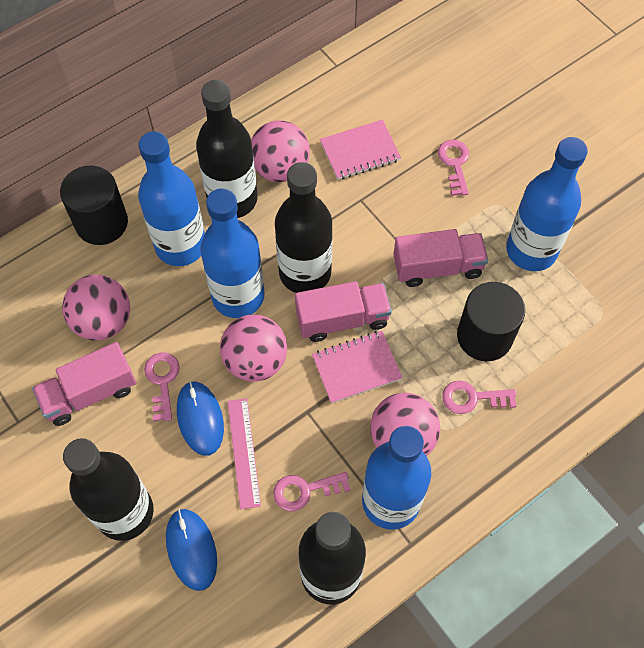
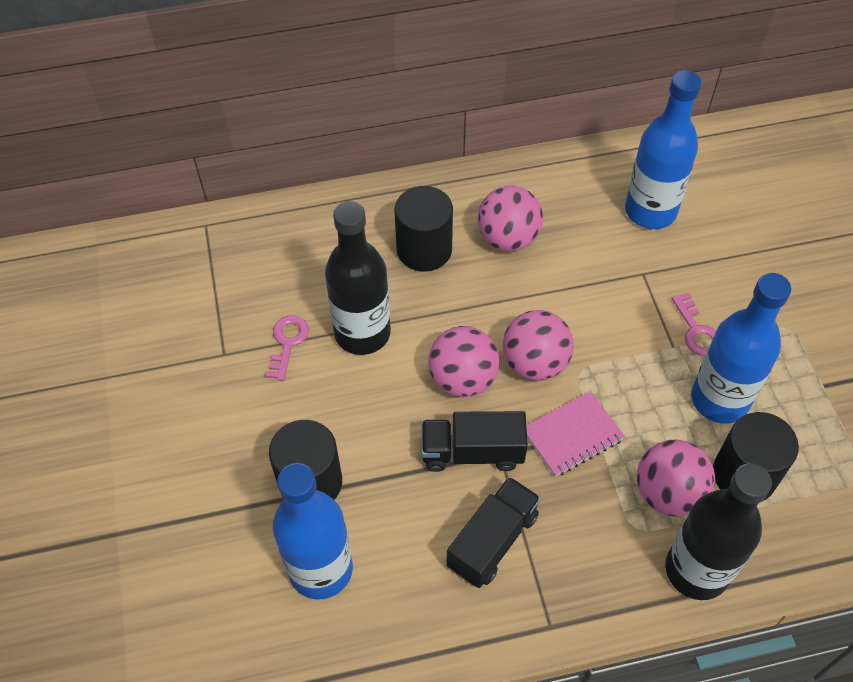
black bottle: 4 -> 2
black cylinder: 2 -> 3
black truck: 0 -> 2
blue bottle: 4 -> 3
blue mouse: 2 -> 0
pink key: 4 -> 2
pink notebook: 2 -> 1
pink ruler: 1 -> 0
pink truck: 3 -> 0

